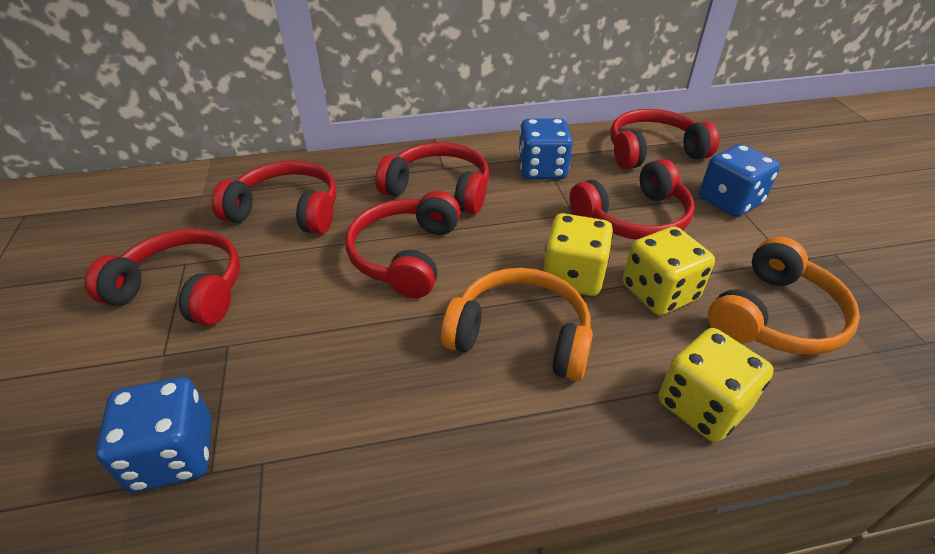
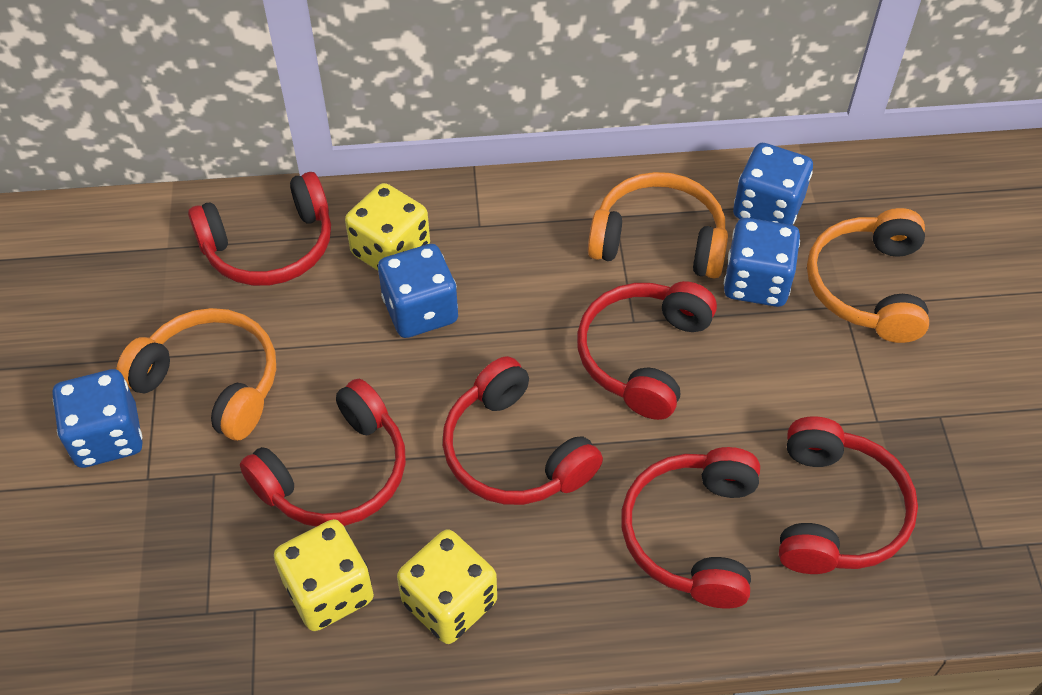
blue dice: 3 -> 4
orange headphones: 2 -> 3

